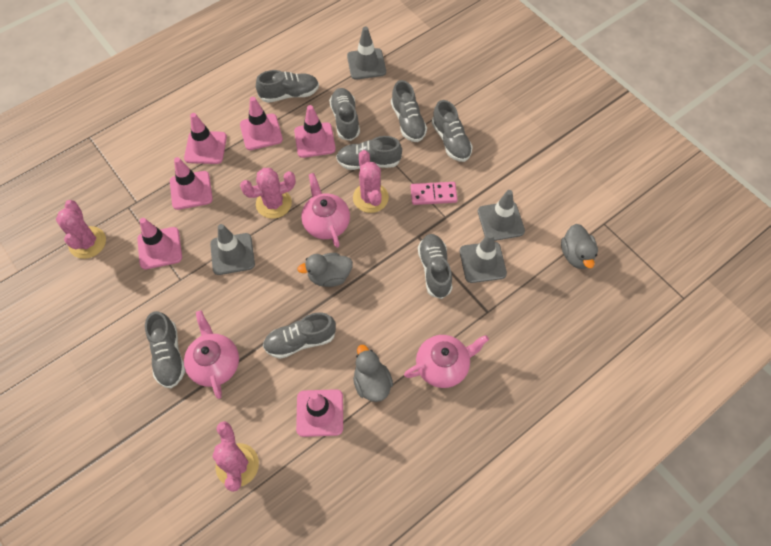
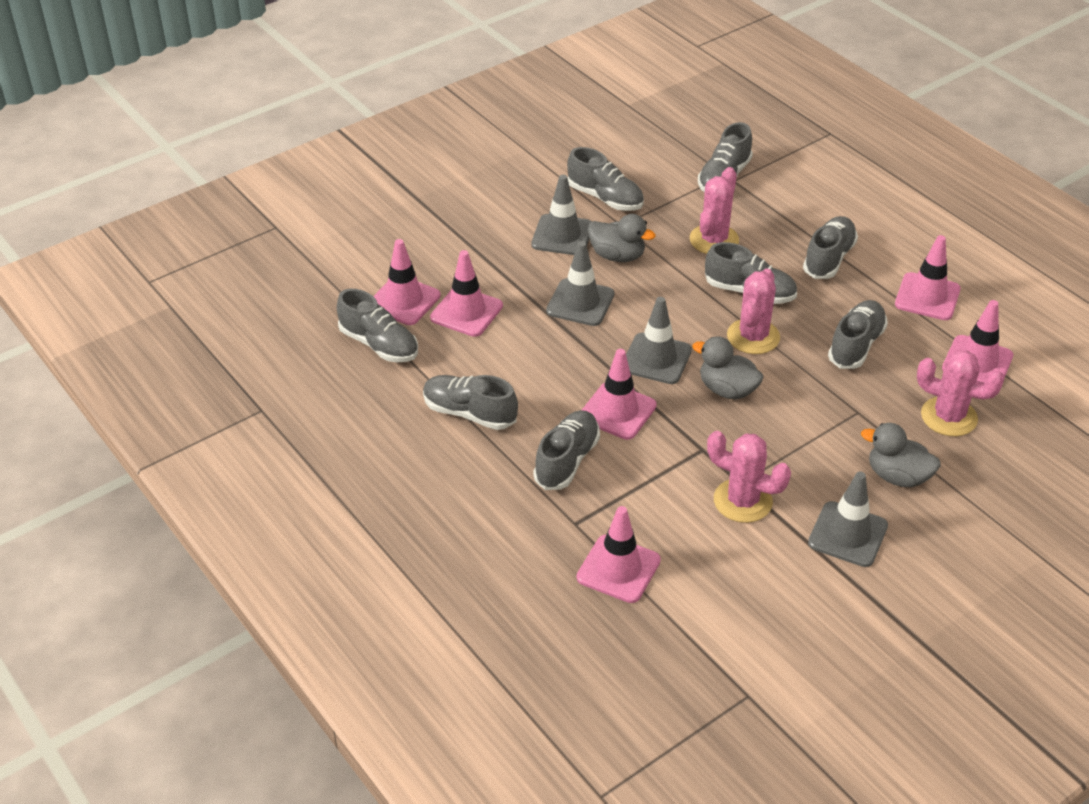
pink domino: 1 -> 0
pink teapot: 3 -> 0

